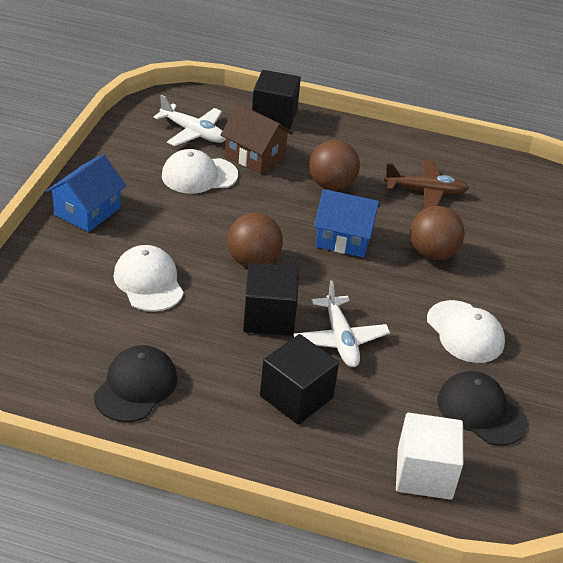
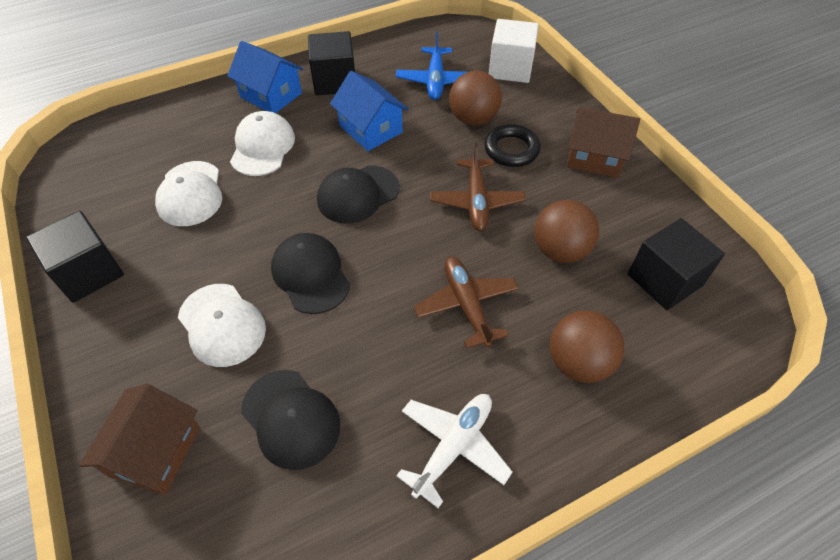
black cap: 2 -> 3
black ring: 0 -> 1
blue plane: 0 -> 1
brown house: 1 -> 2
brown plane: 1 -> 2
white plane: 2 -> 1

